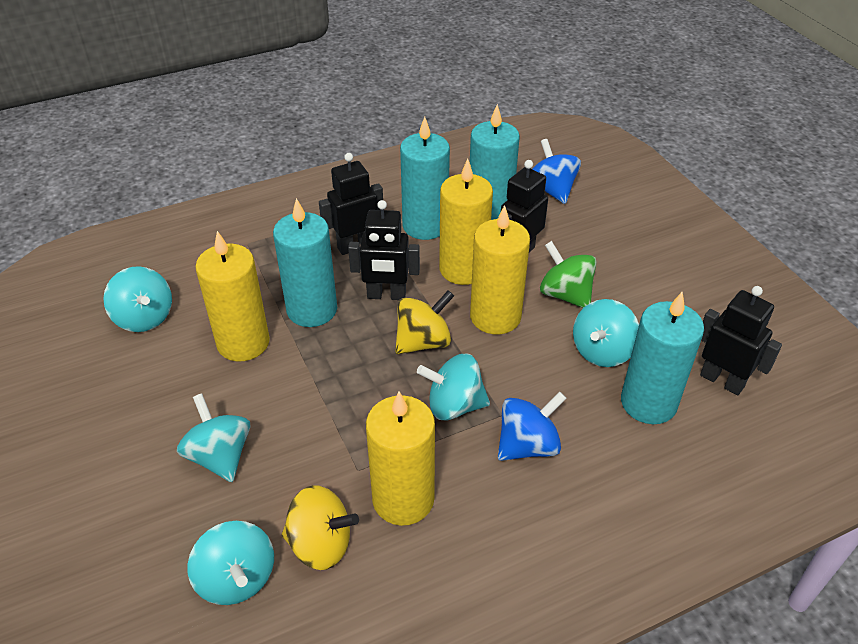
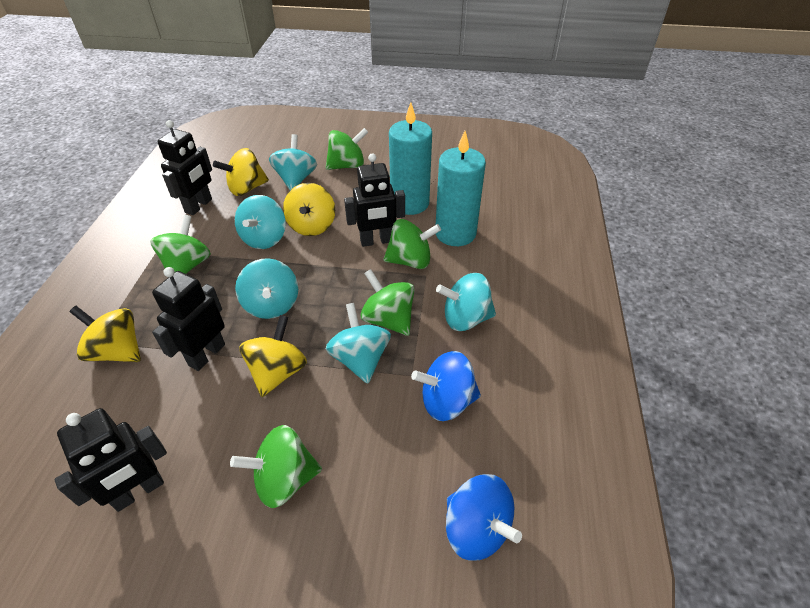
green spinning top: 1 -> 5
turquoise candle: 4 -> 2
yellow candle: 4 -> 0
yellow spinning top: 2 -> 4

